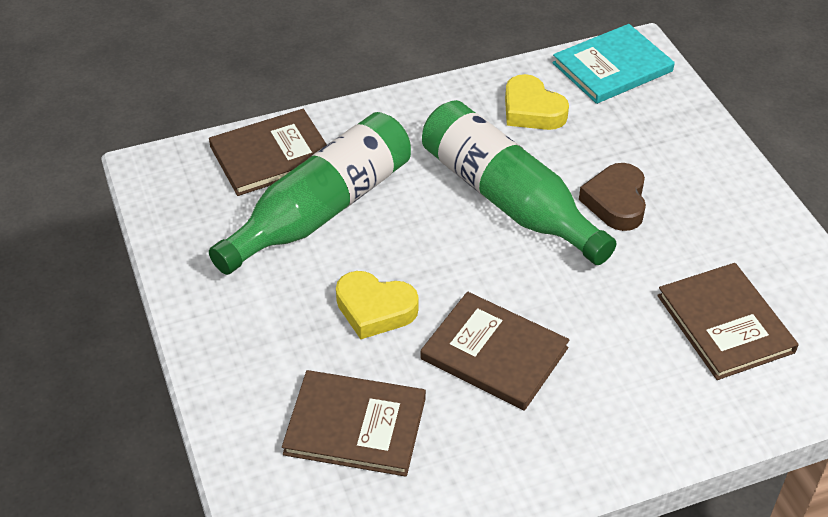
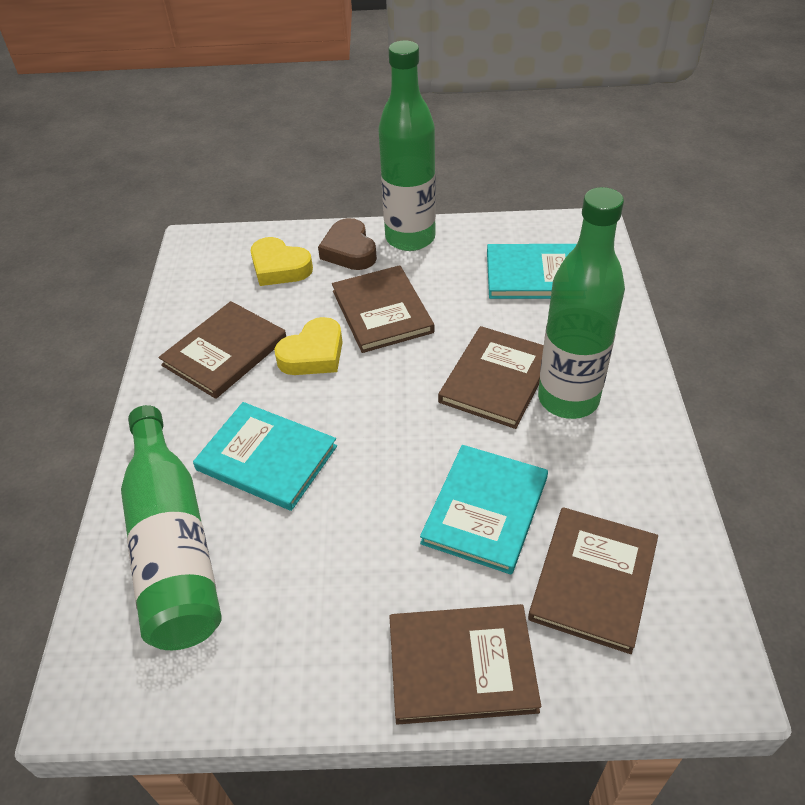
brown book: 4 -> 5
green bottle: 2 -> 3
turquoise book: 1 -> 3

